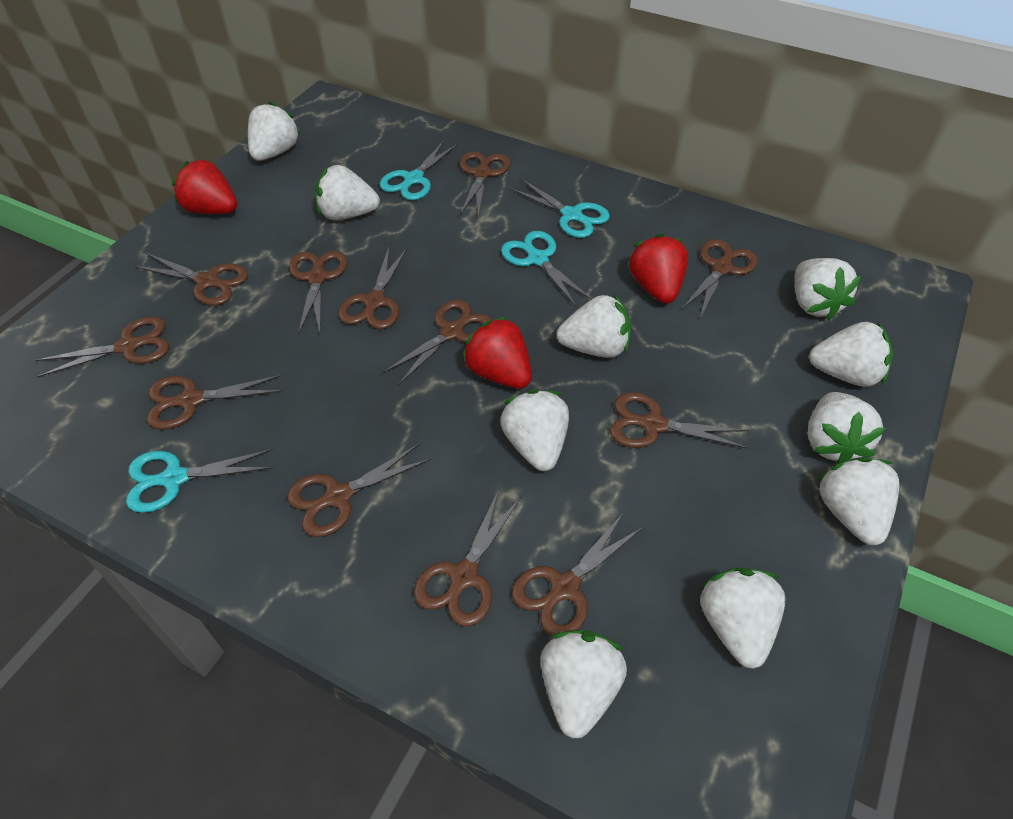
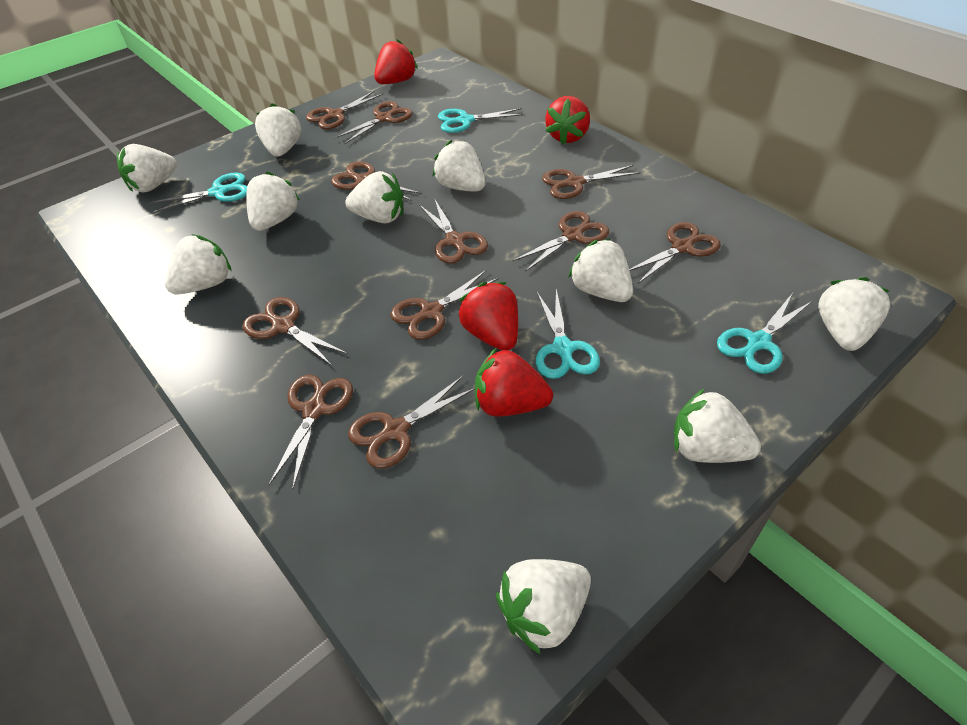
brown scissors: 12 -> 11
red strawberry: 3 -> 4

